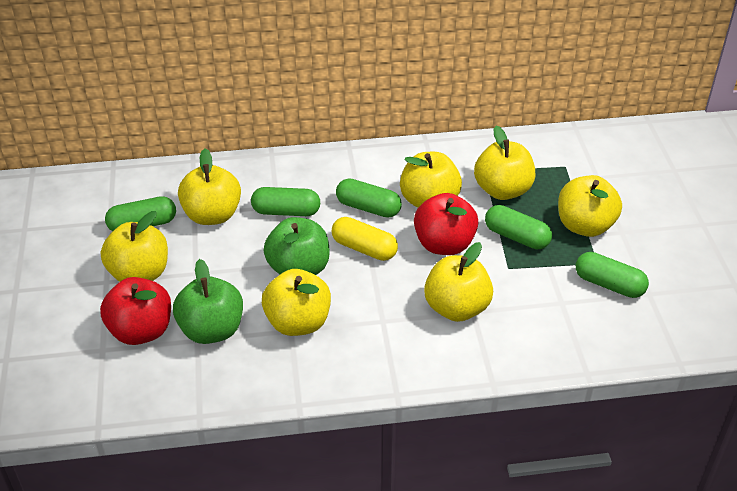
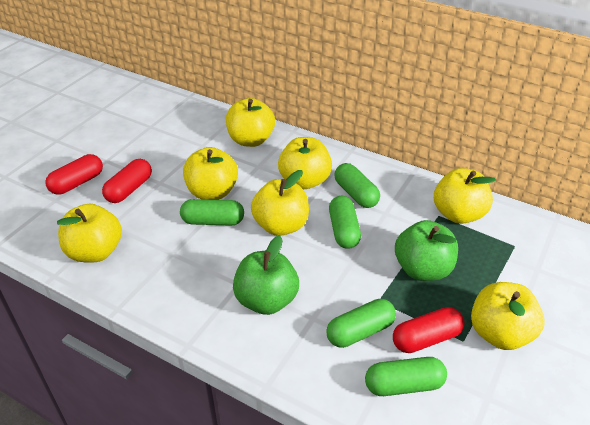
red apple: 2 -> 0
red capsule: 0 -> 3
yellow capsule: 1 -> 0

